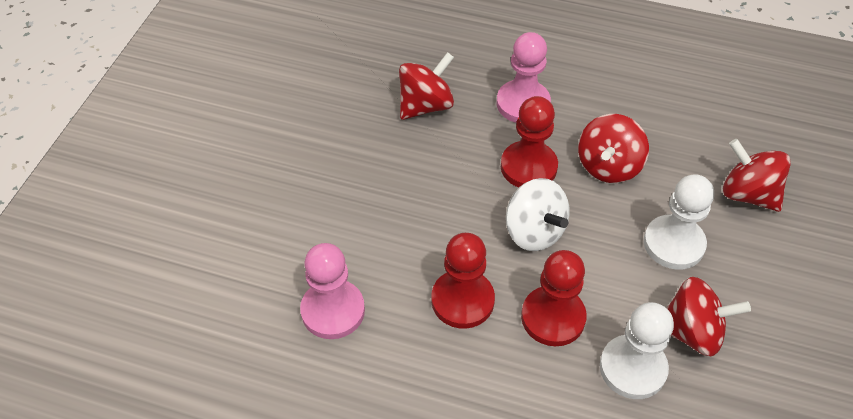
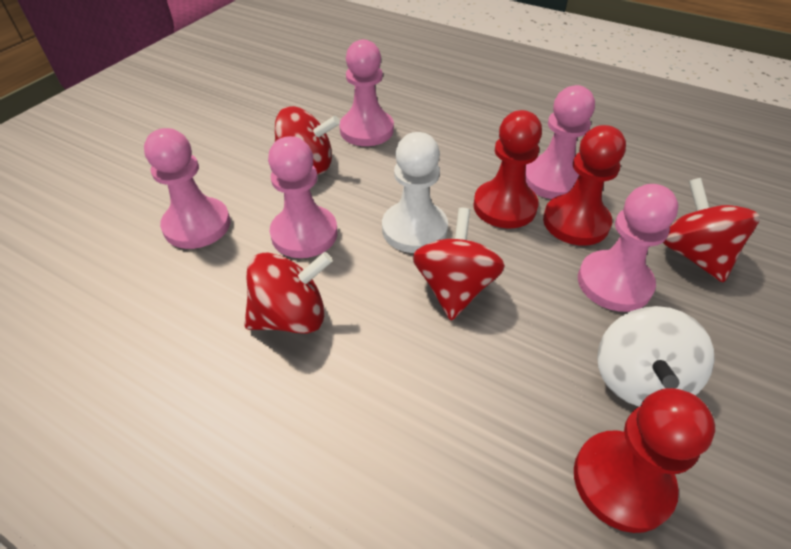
pink pawn: 2 -> 5
white pawn: 2 -> 1

